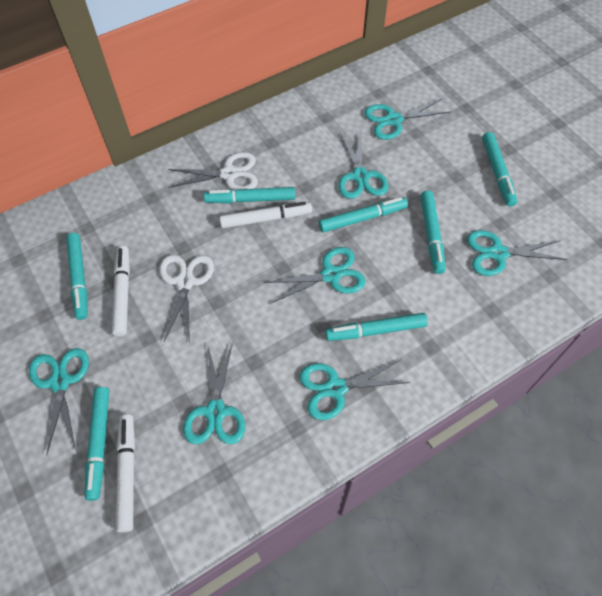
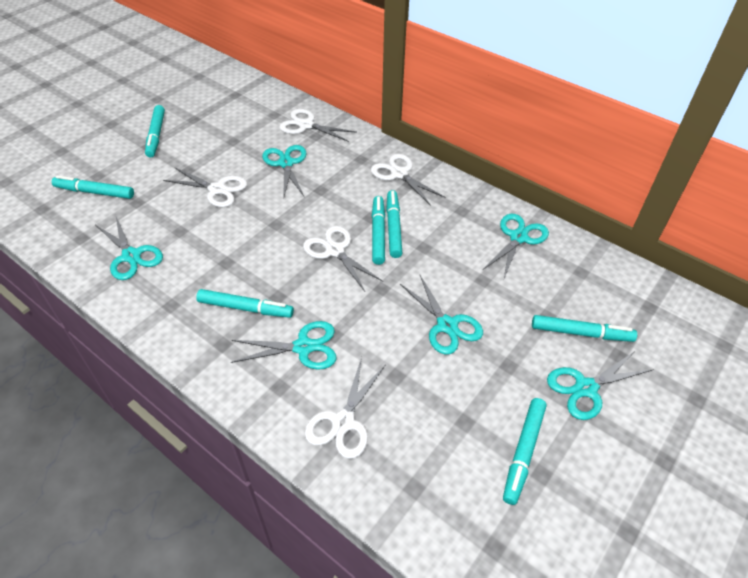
turquoise scissors: 7 -> 6
white marker: 3 -> 0
white scissors: 2 -> 5

